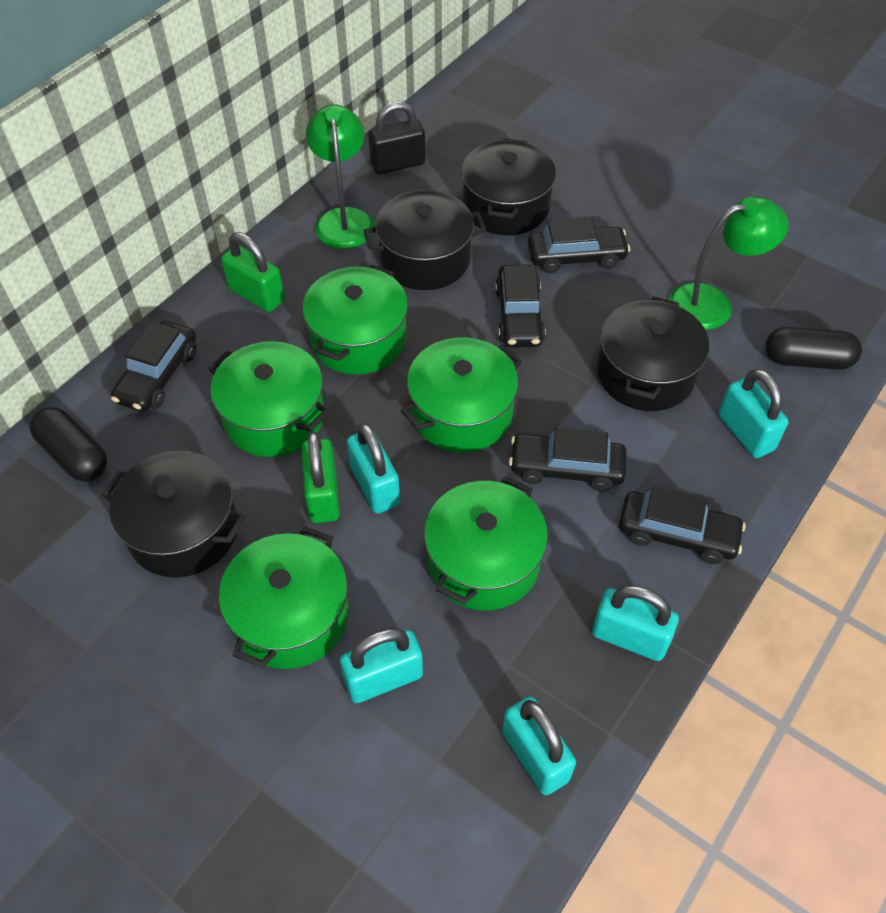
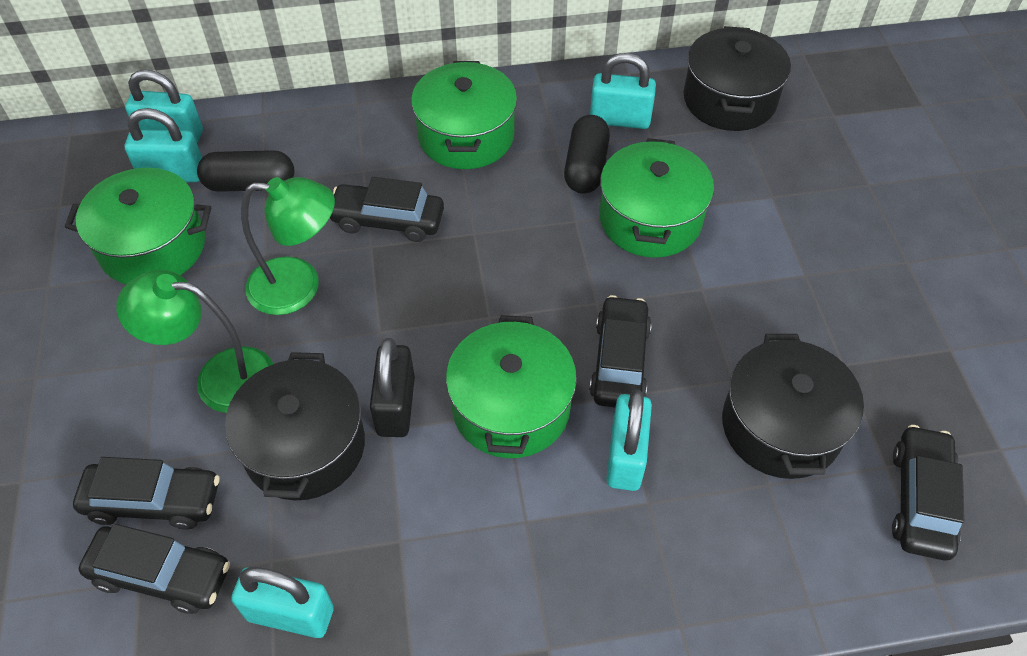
black pot: 4 -> 3
green padlock: 2 -> 0
green pot: 5 -> 4

